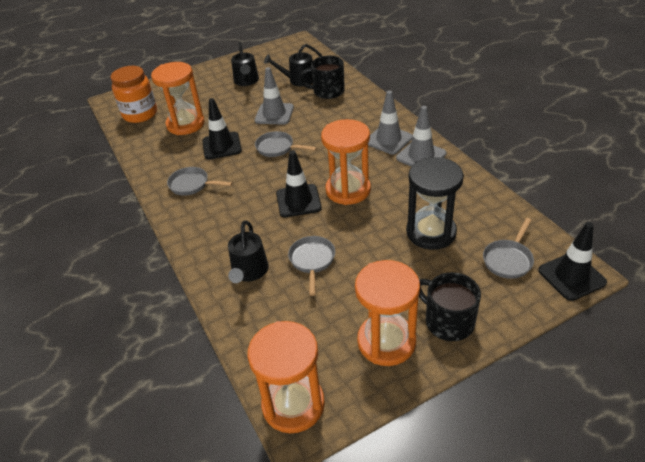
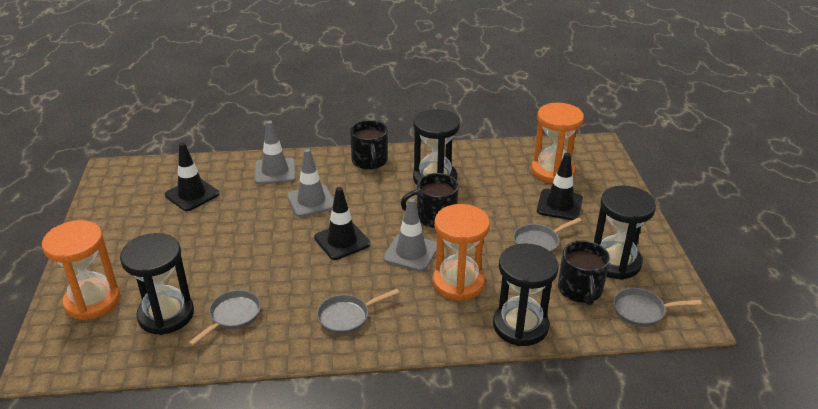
black hourglass: 1 -> 4
black mug: 2 -> 3
black watering can: 3 -> 0
orange hourglass: 4 -> 3
orange jar: 1 -> 0

